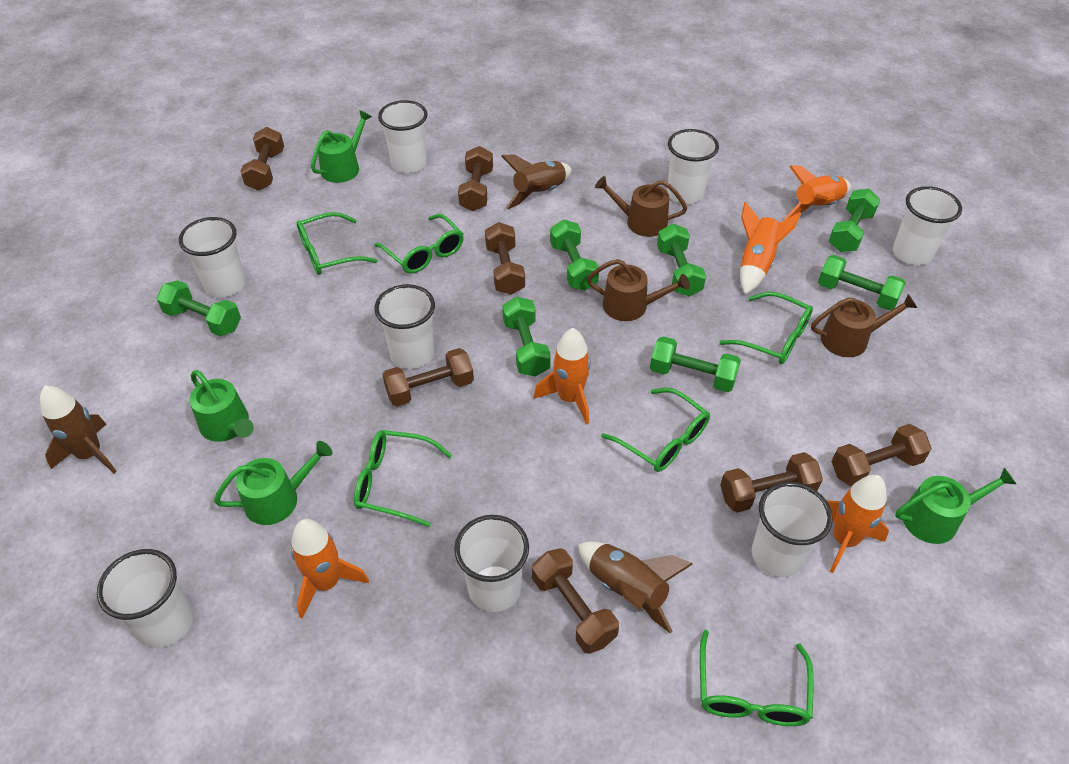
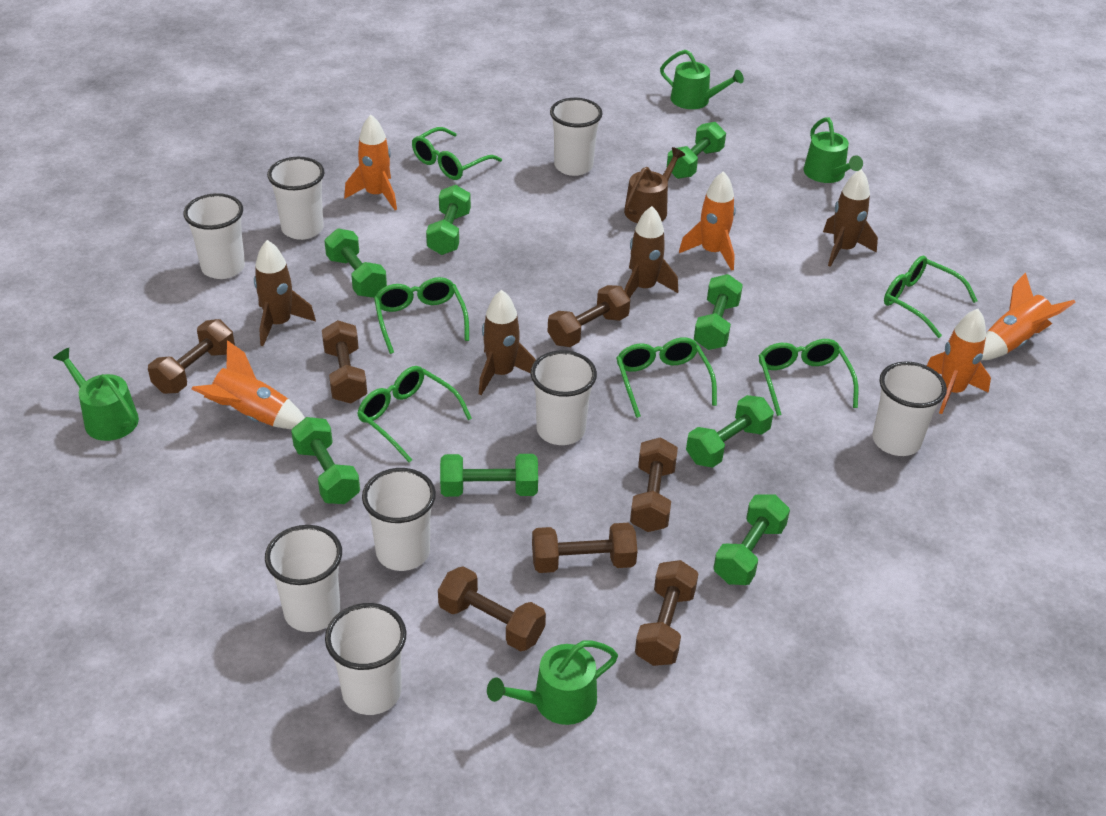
brown rocket: 3 -> 4
brown watering can: 3 -> 1
green dumbbell: 7 -> 8

